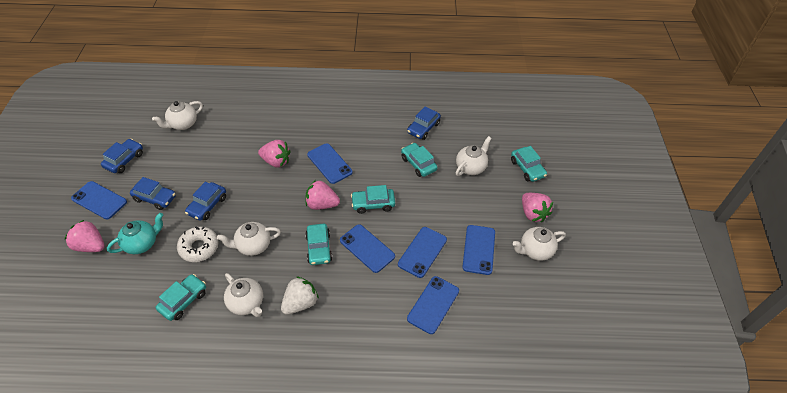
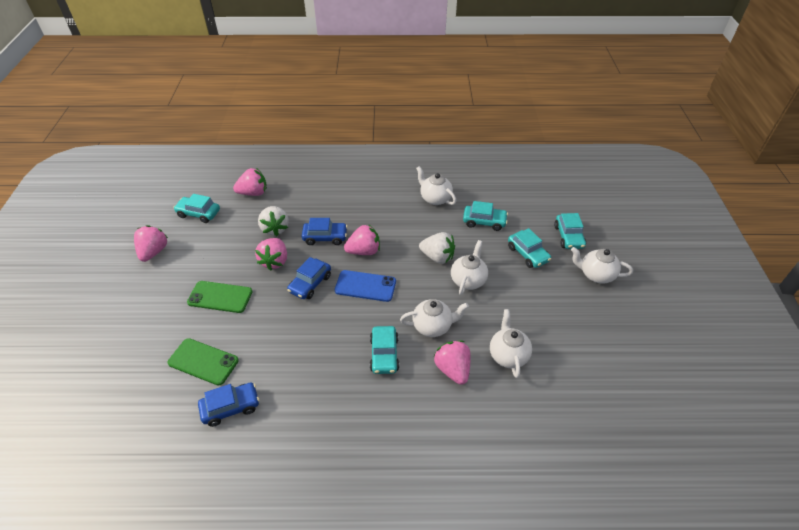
blue car: 4 -> 3
blue phone: 6 -> 1
green phone: 0 -> 2
pink strawberry: 4 -> 5
turquoise teapot: 1 -> 0
white donut: 1 -> 0
white strawberry: 1 -> 2

